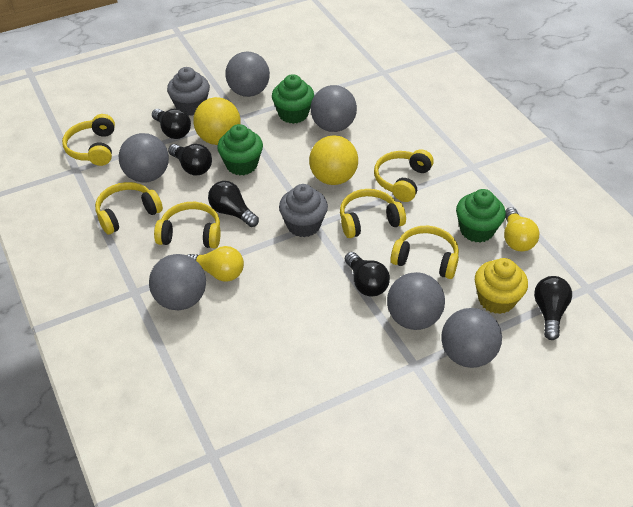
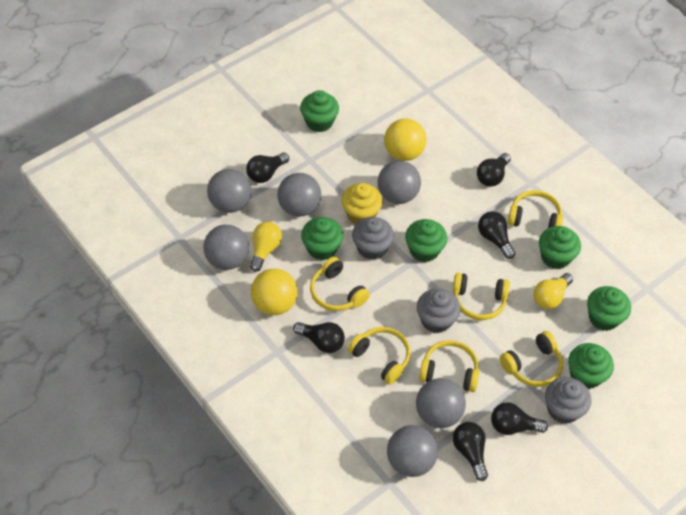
black light bulb: 5 -> 6
green cupcake: 3 -> 6
grey cupcake: 2 -> 3

